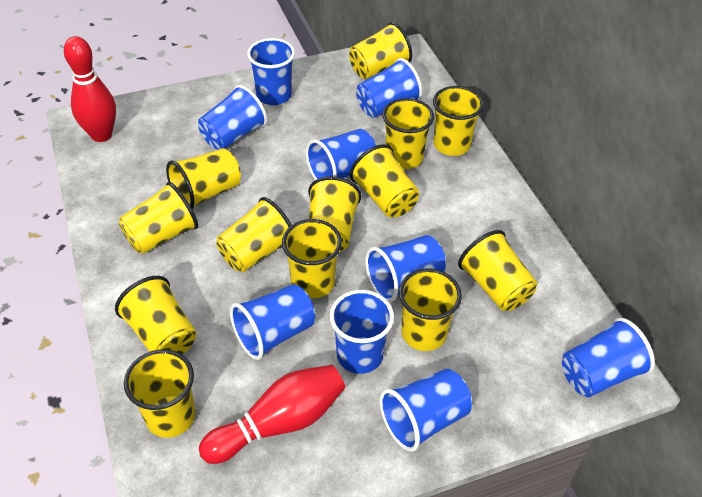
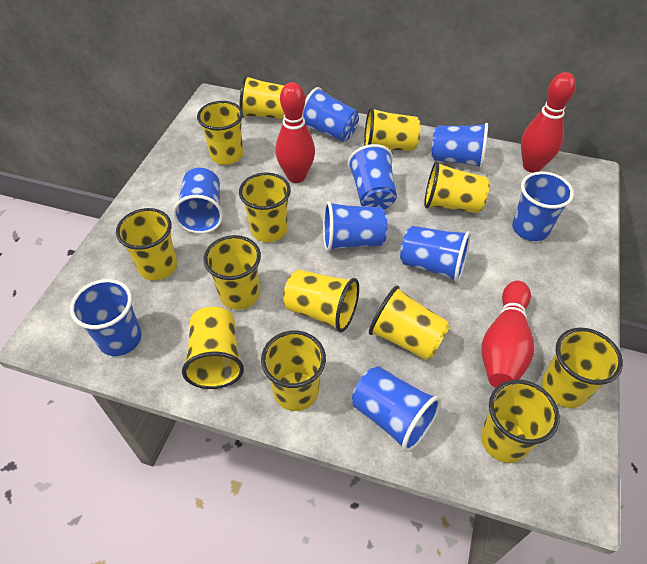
red bowling pin: 2 -> 3

